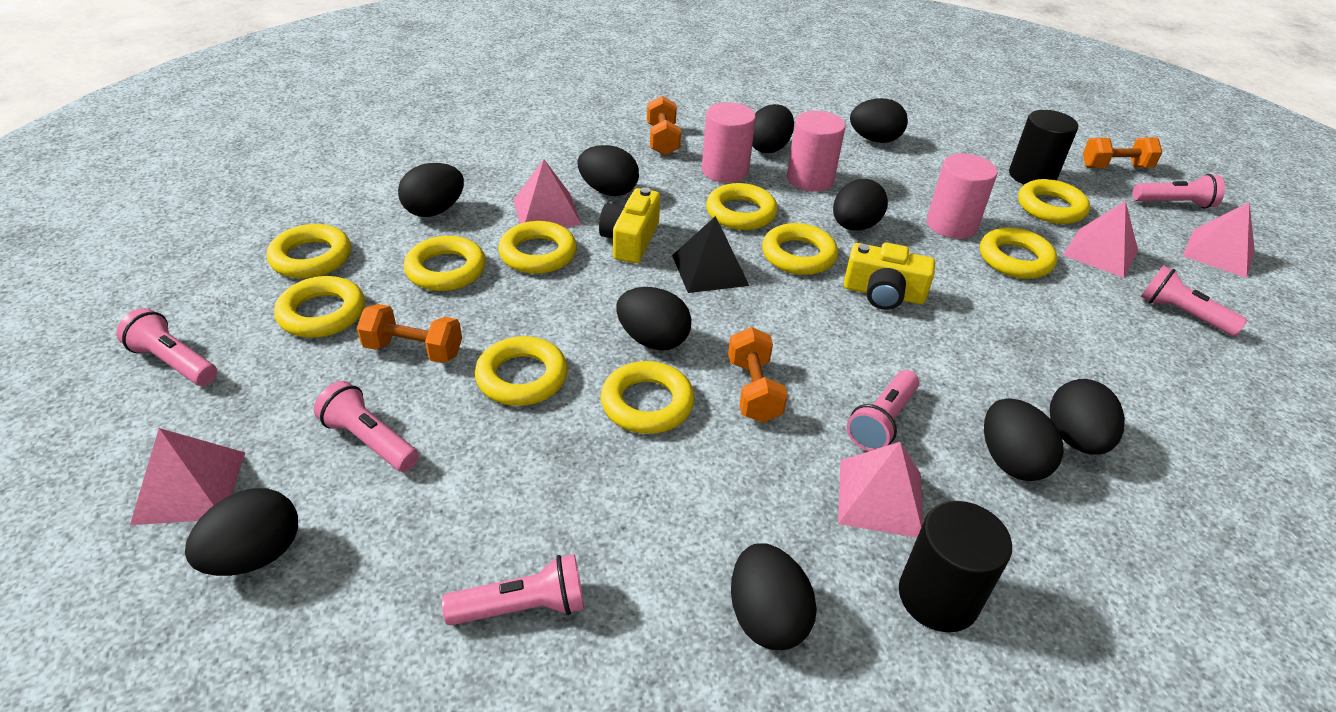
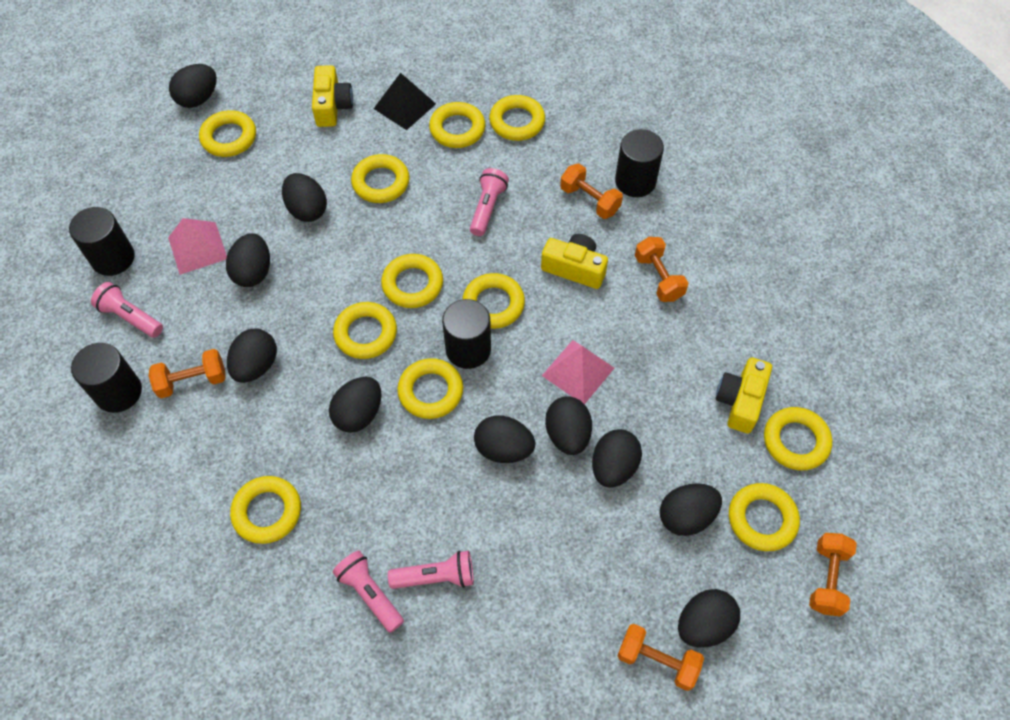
black cylinder: 2 -> 4
orange dumbbell: 4 -> 5
pink cylinder: 3 -> 0
pink flashlight: 6 -> 4
pink pyramid: 5 -> 2
yellow camera: 2 -> 3
yellow ring: 10 -> 11

